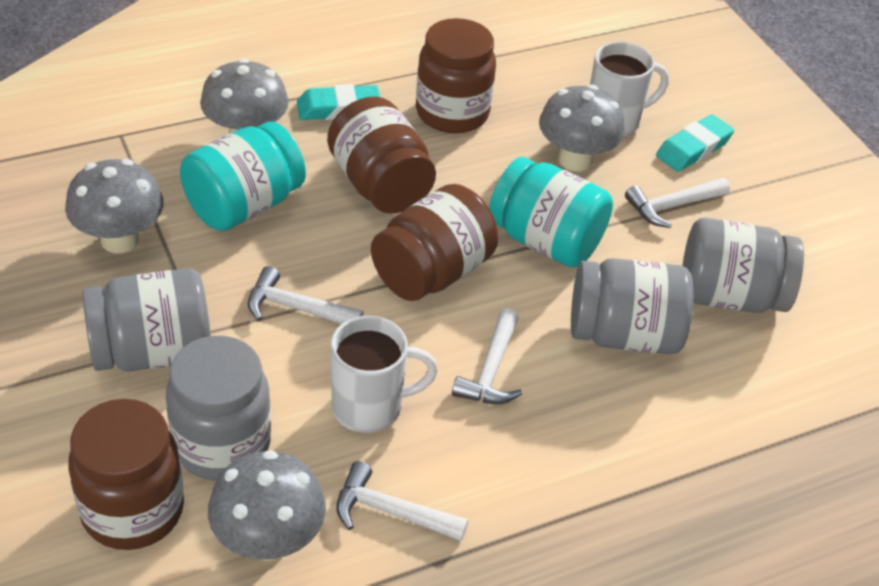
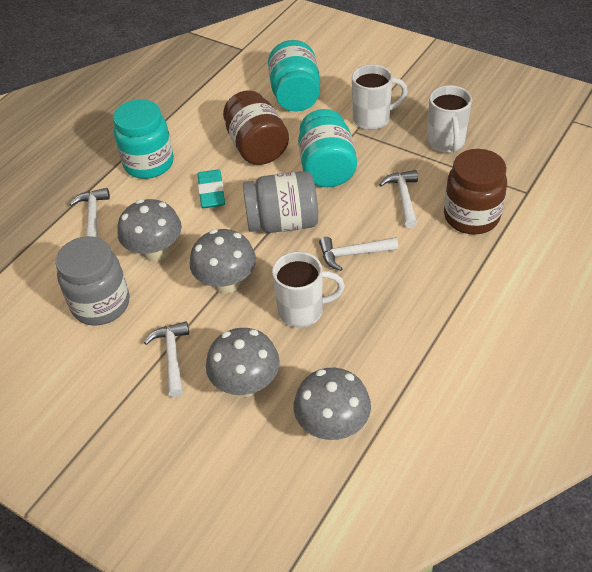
brown jar: 4 -> 2
grey jar: 4 -> 2
turquoise eraser: 2 -> 1
turquoise jar: 2 -> 3
white mug: 2 -> 3

